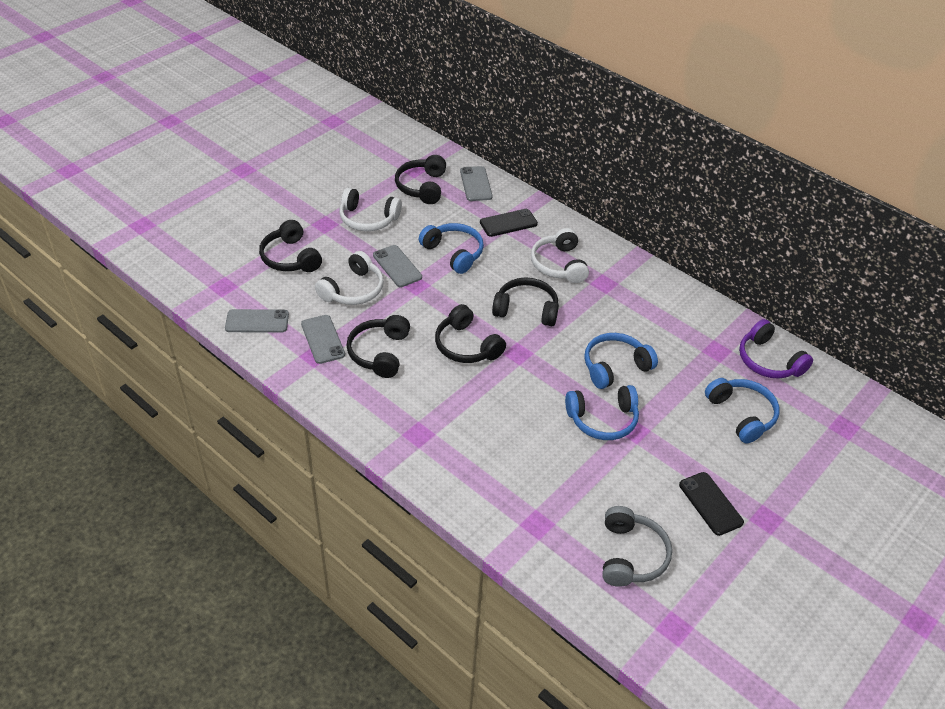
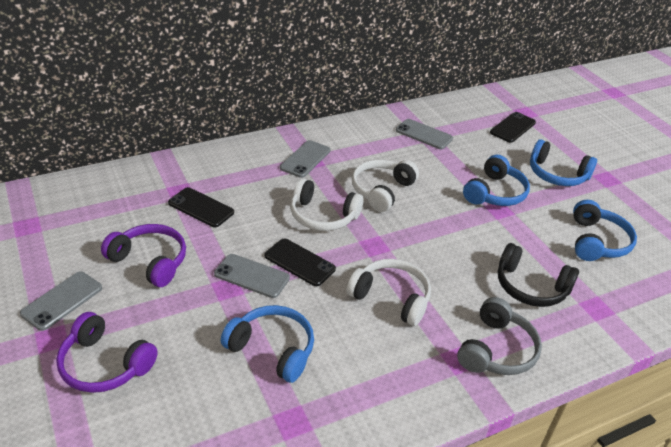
black headphones: 5 -> 1
black phone: 2 -> 3
purple headphones: 1 -> 2

